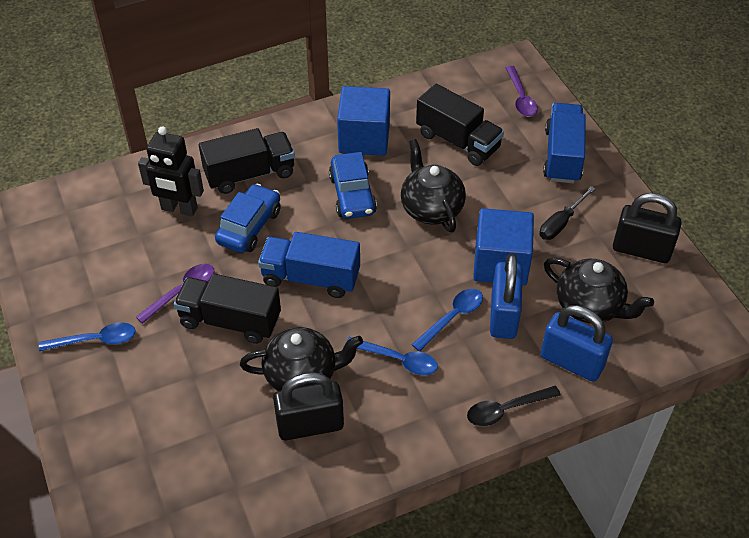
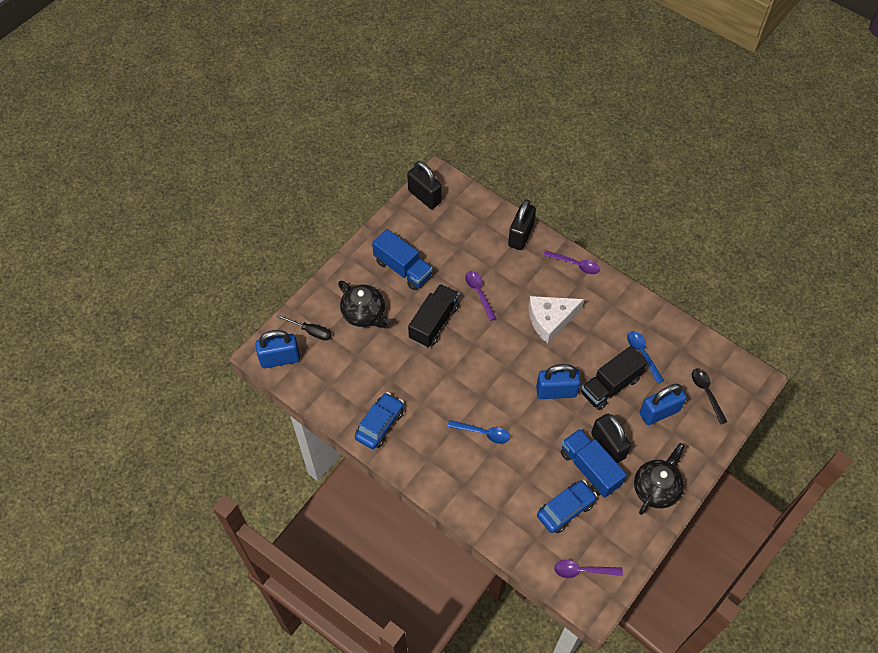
black padlock: 2 -> 3
black robot: 1 -> 0
black teapot: 3 -> 2
black truck: 3 -> 2
blue cube: 2 -> 0
blue padlock: 2 -> 3
blue spoon: 3 -> 2
purple spoon: 2 -> 3
white cheese: 0 -> 1

